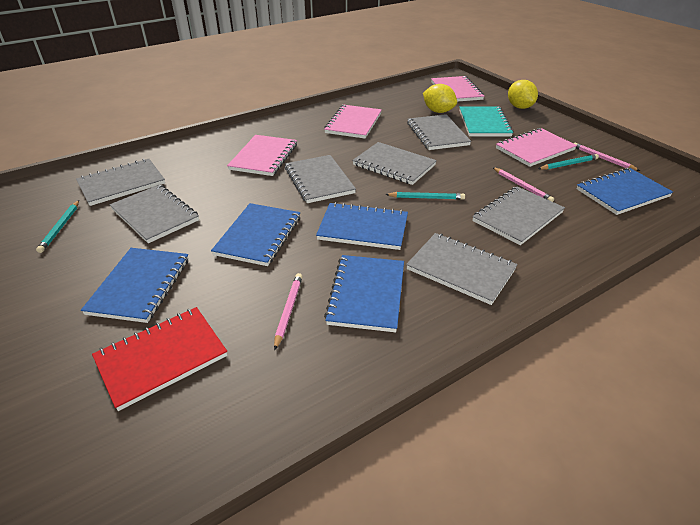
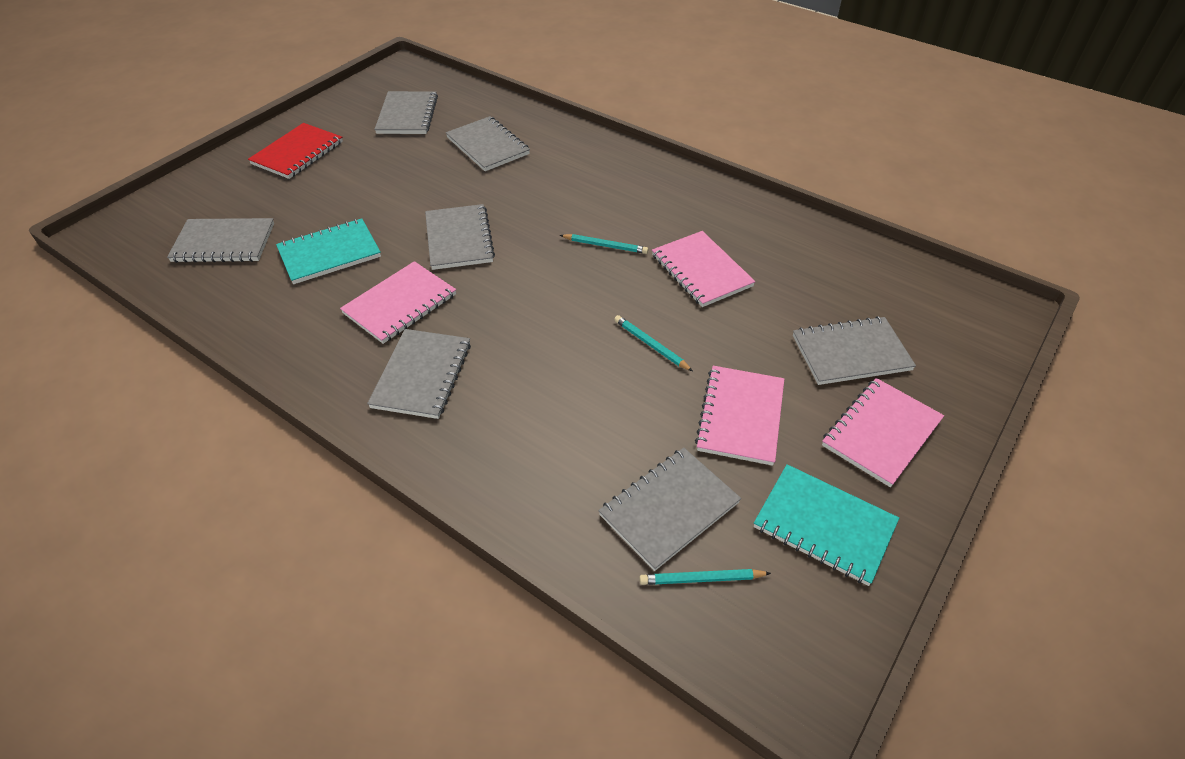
blue notebook: 5 -> 0
pink pencil: 3 -> 0
turquoise notebook: 1 -> 2
yellow lemon: 2 -> 0

